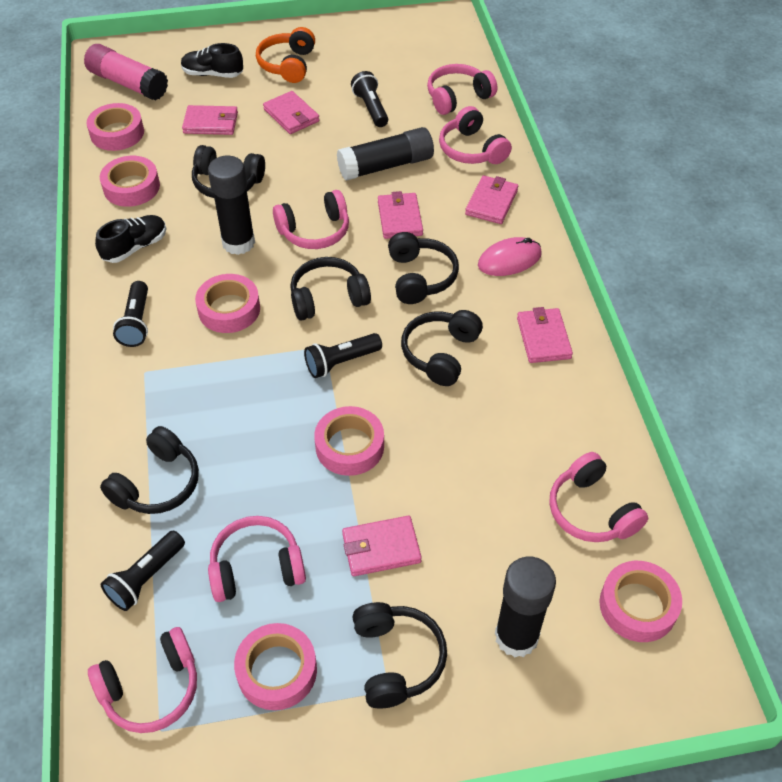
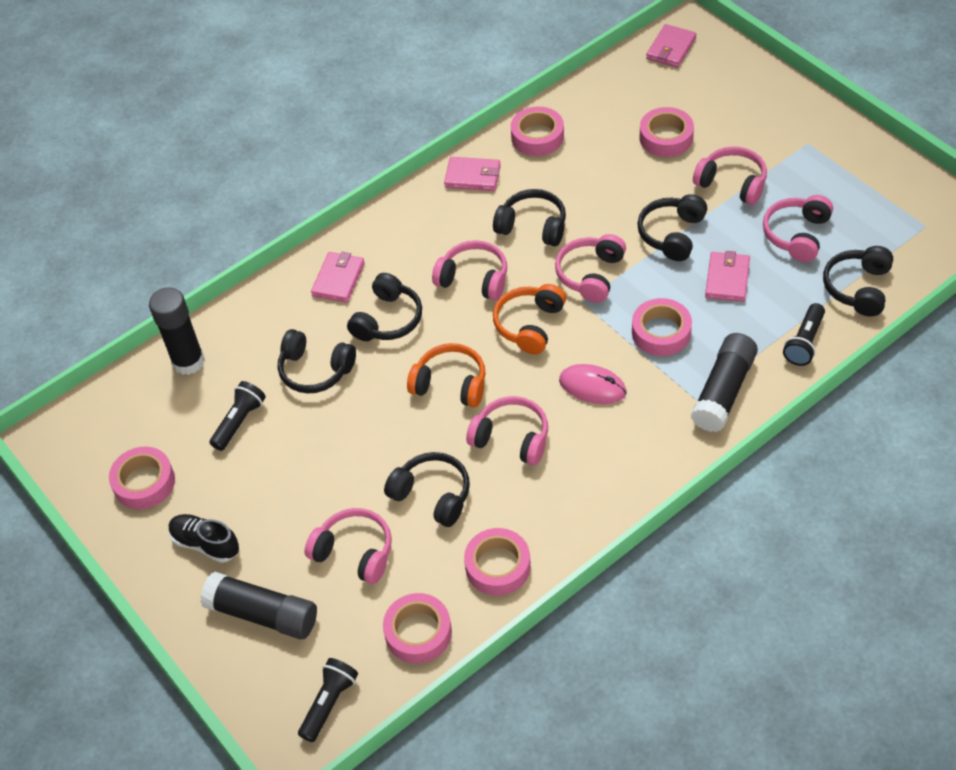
black flashlight: 4 -> 3
black shoe: 2 -> 1
orange headphones: 1 -> 2
pink glue stick: 1 -> 0
pink wallet: 6 -> 4

